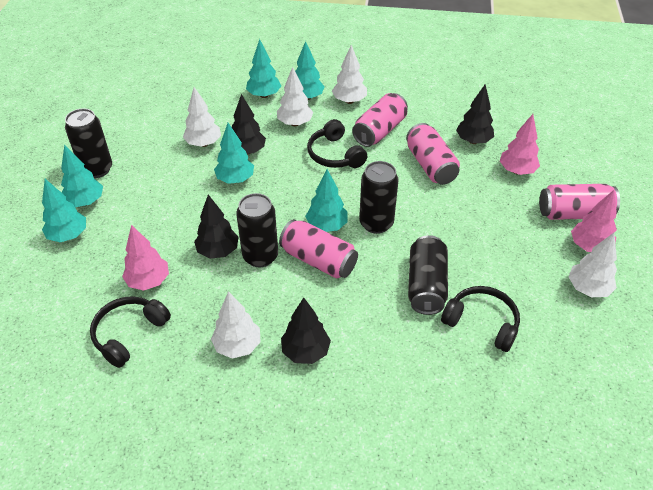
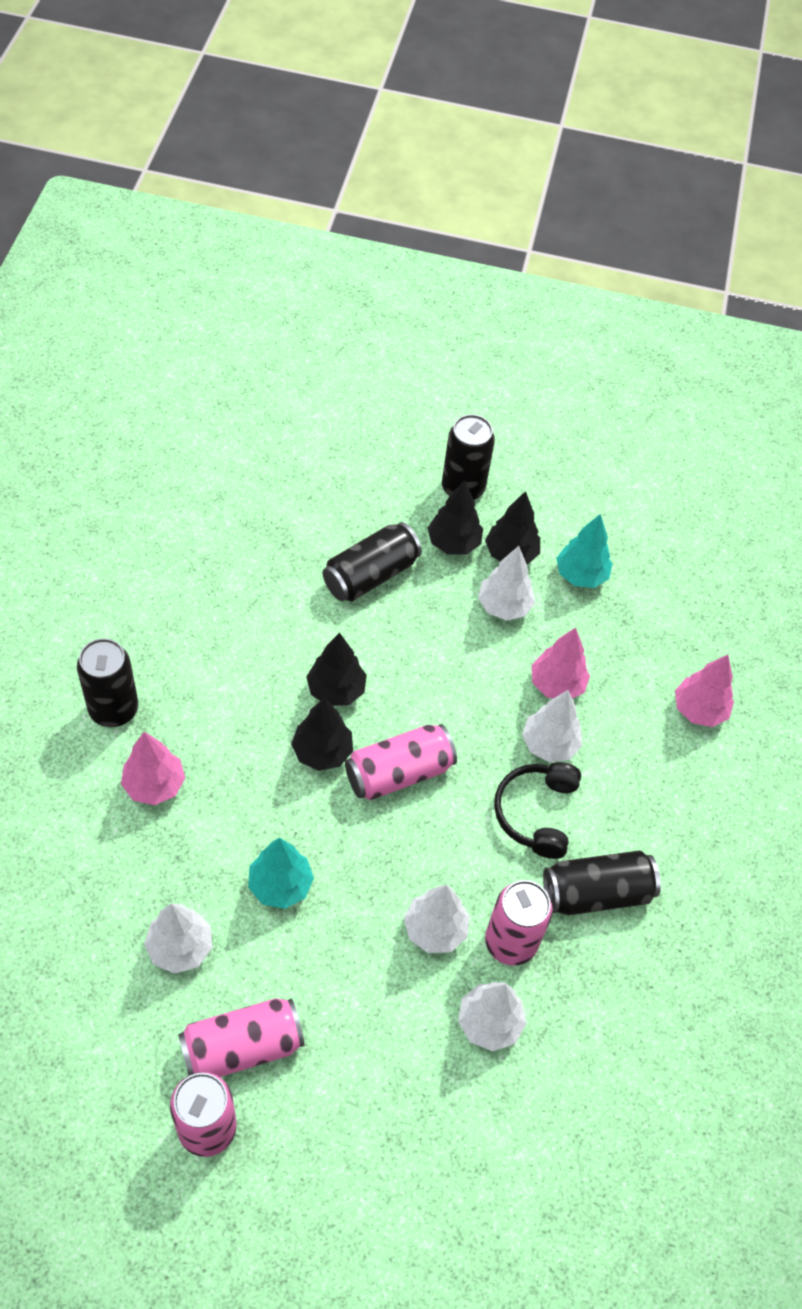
black headphones: 3 -> 1
turquoise tree: 6 -> 2

